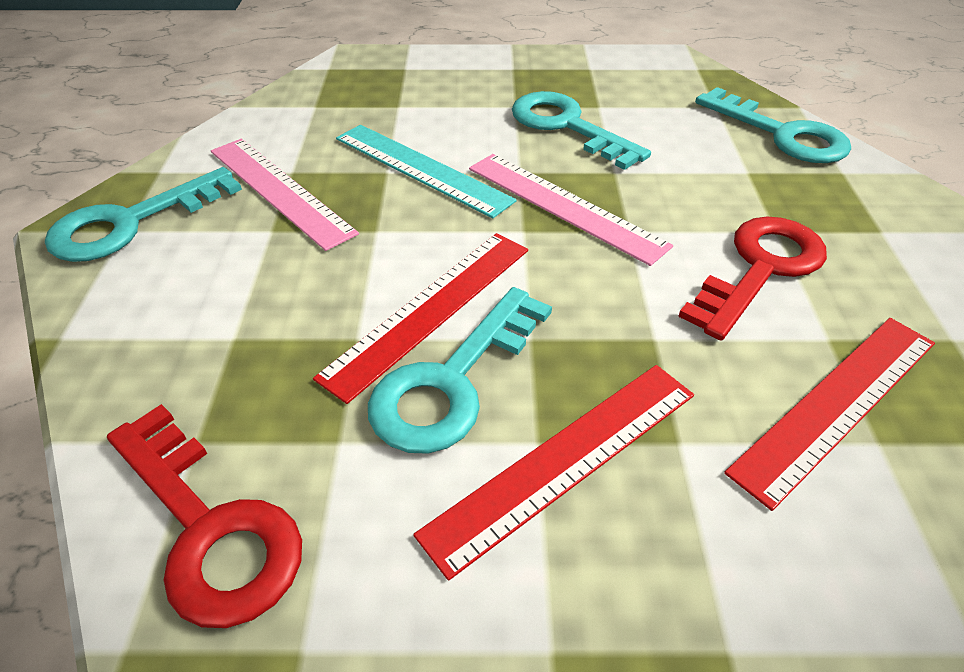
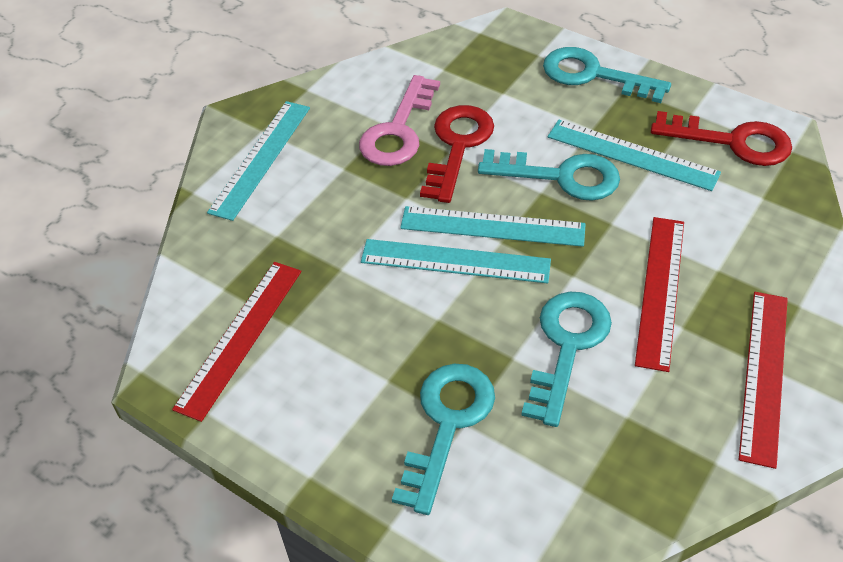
pink key: 0 -> 1
pink ruler: 2 -> 0
turquoise ruler: 1 -> 4

